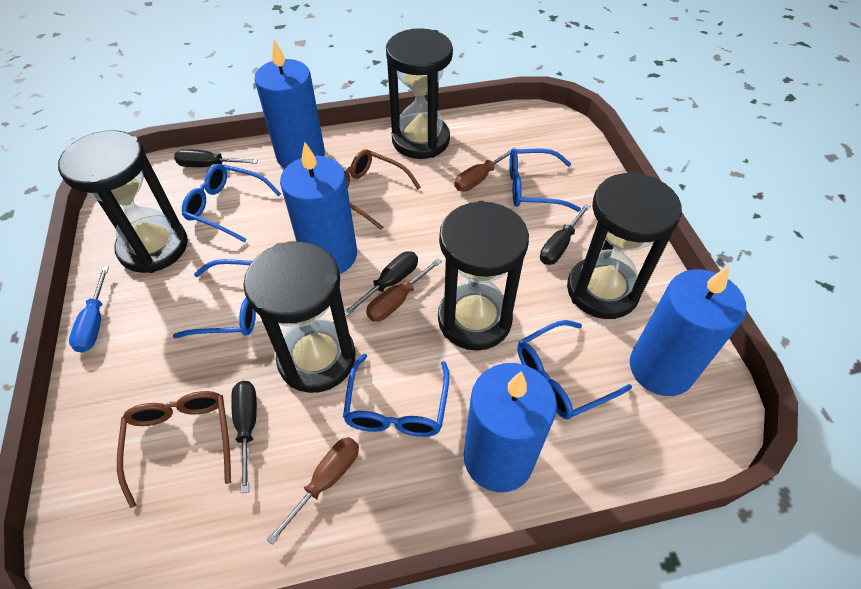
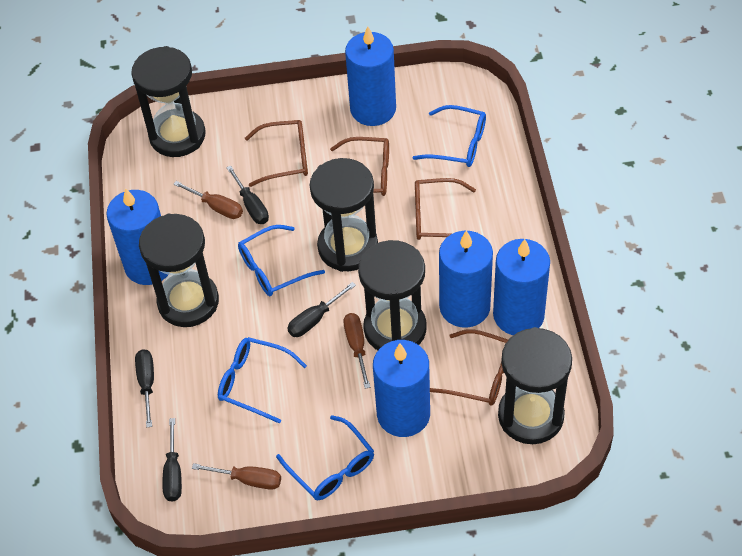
blue candle: 4 -> 5
blue glasses: 5 -> 4
blue screwdriver: 1 -> 0
brown glasses: 2 -> 4

